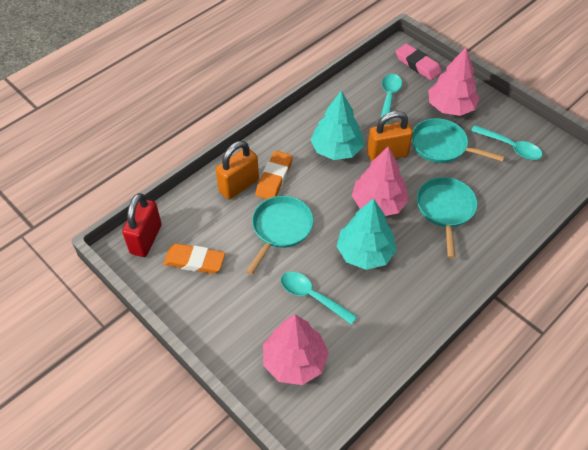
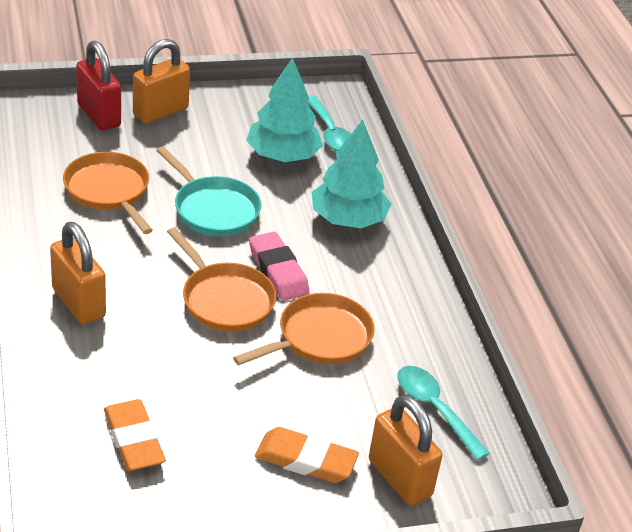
orange padlock: 2 -> 3
orange pan: 0 -> 3
pink tree: 3 -> 0
turquoise pan: 3 -> 1
turquoise spoon: 3 -> 2

